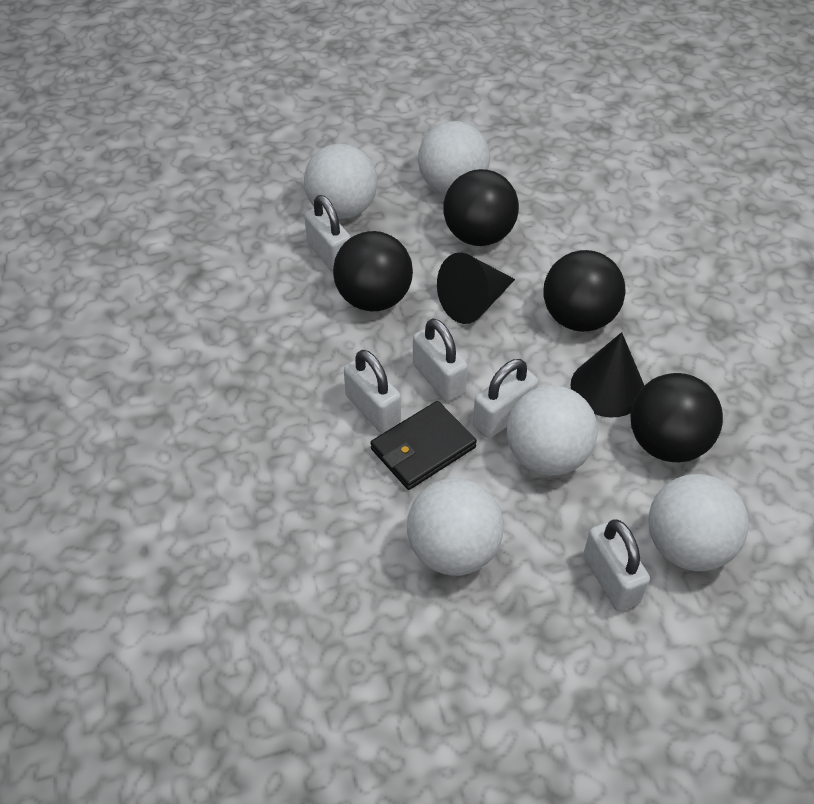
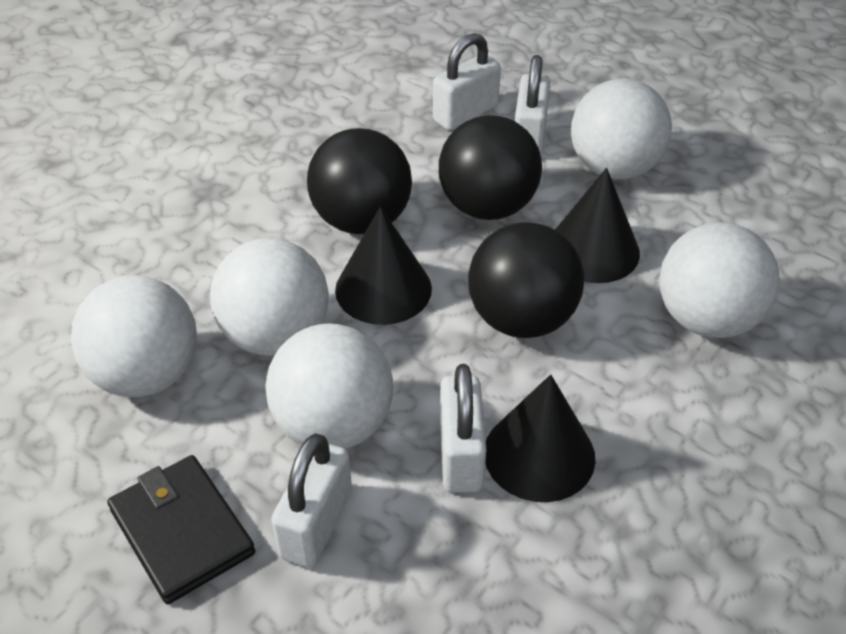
black ball: 4 -> 3
black cone: 2 -> 3
white padlock: 5 -> 4

